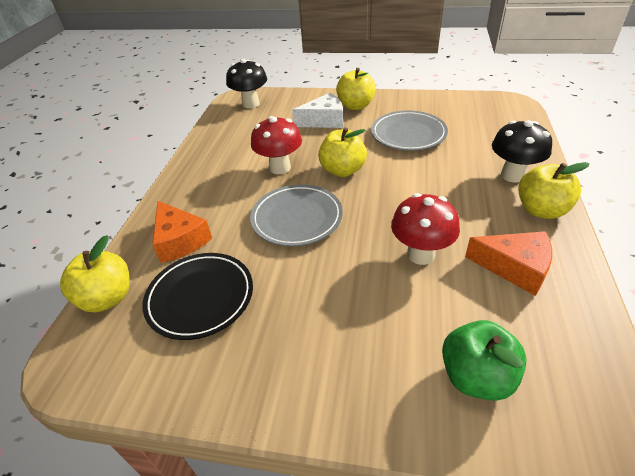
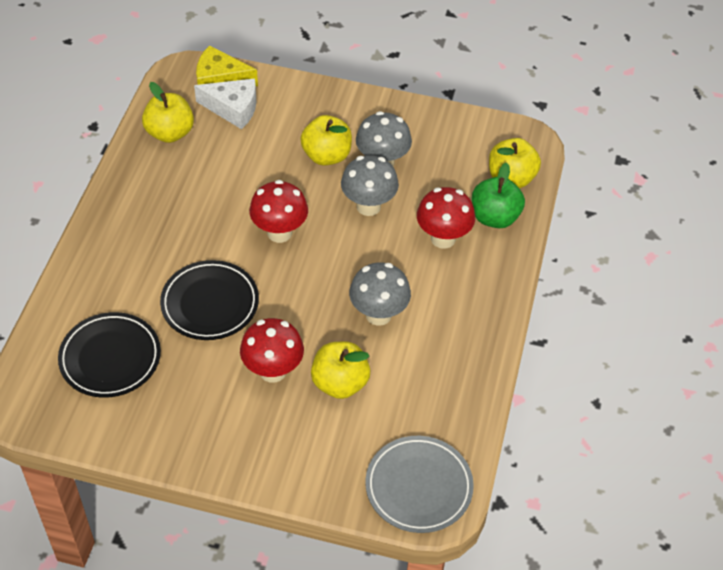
black mushroom: 2 -> 0
black plate: 1 -> 2
grey mushroom: 0 -> 3
grey plate: 2 -> 1
orange cheese: 2 -> 0
red mushroom: 2 -> 3
yellow cheese: 0 -> 1

